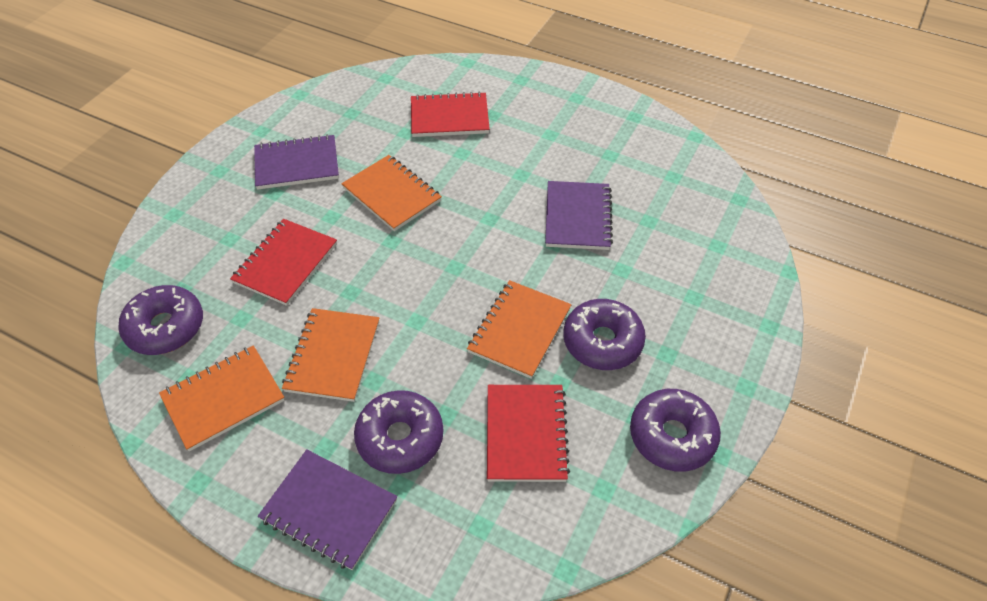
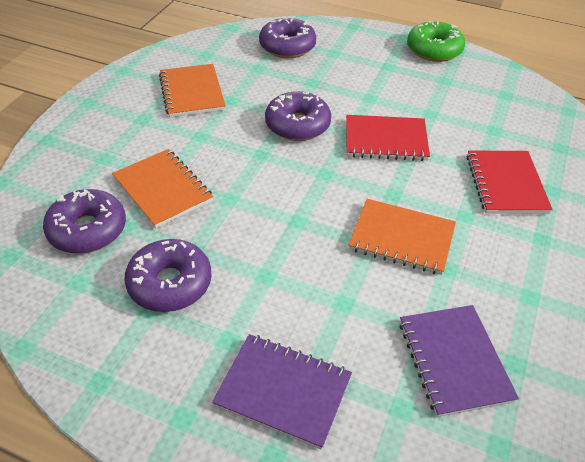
green donut: 0 -> 1
orange notebook: 4 -> 3
purple notebook: 3 -> 2
red notebook: 3 -> 2

